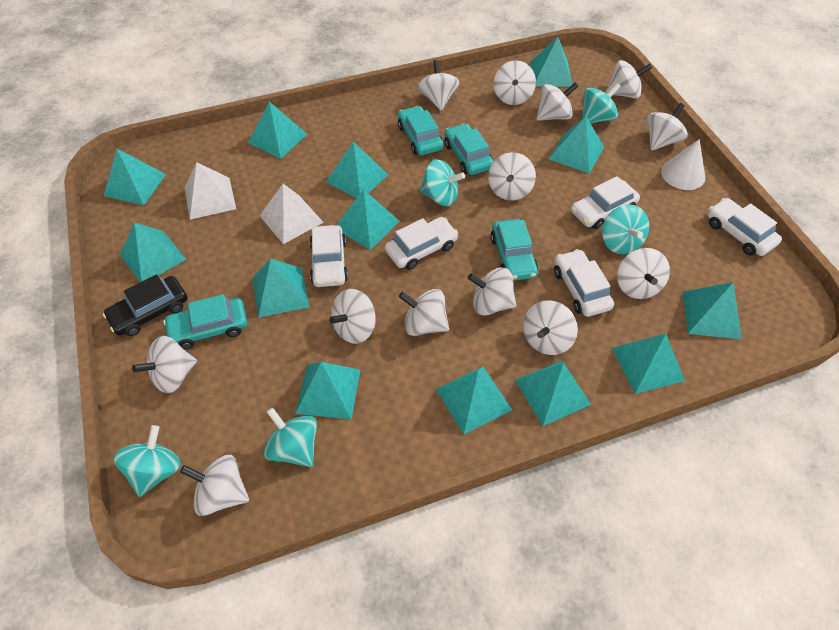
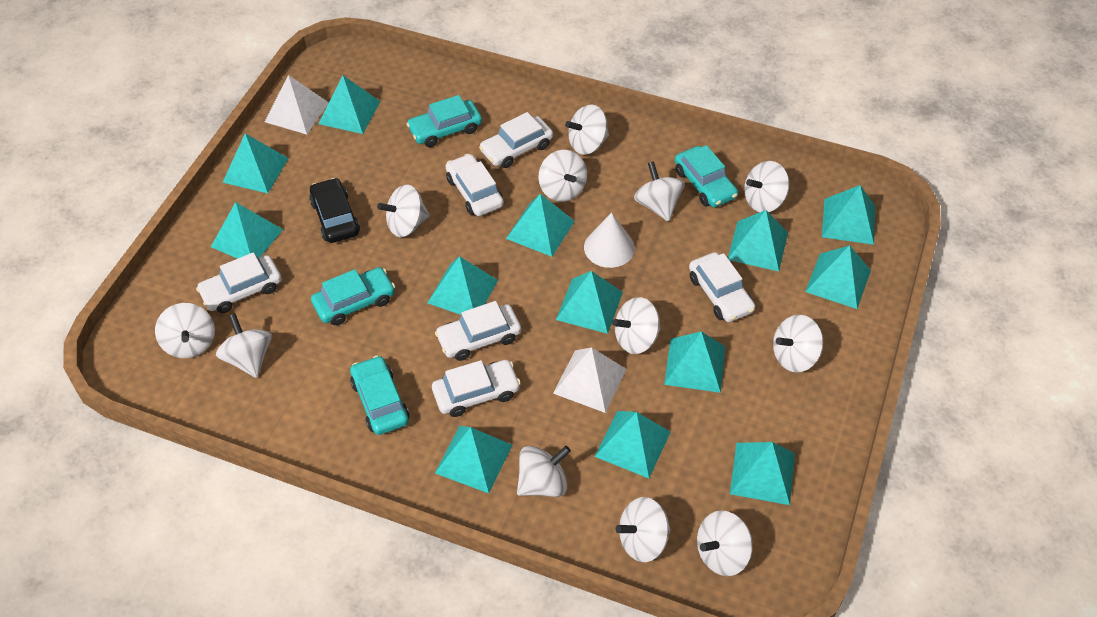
turquoise spinning top: 5 -> 0
white car: 5 -> 6
white spinning top: 13 -> 12

